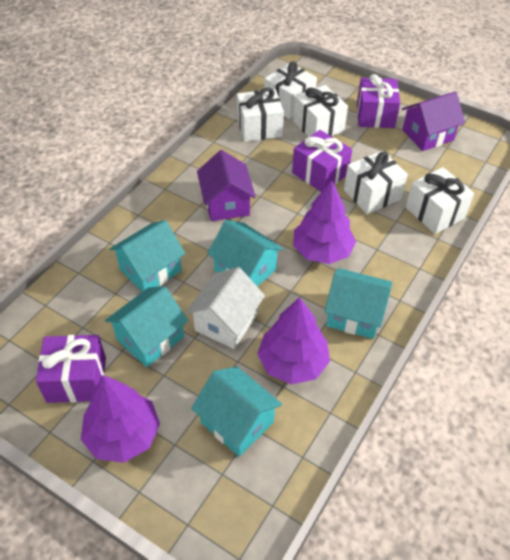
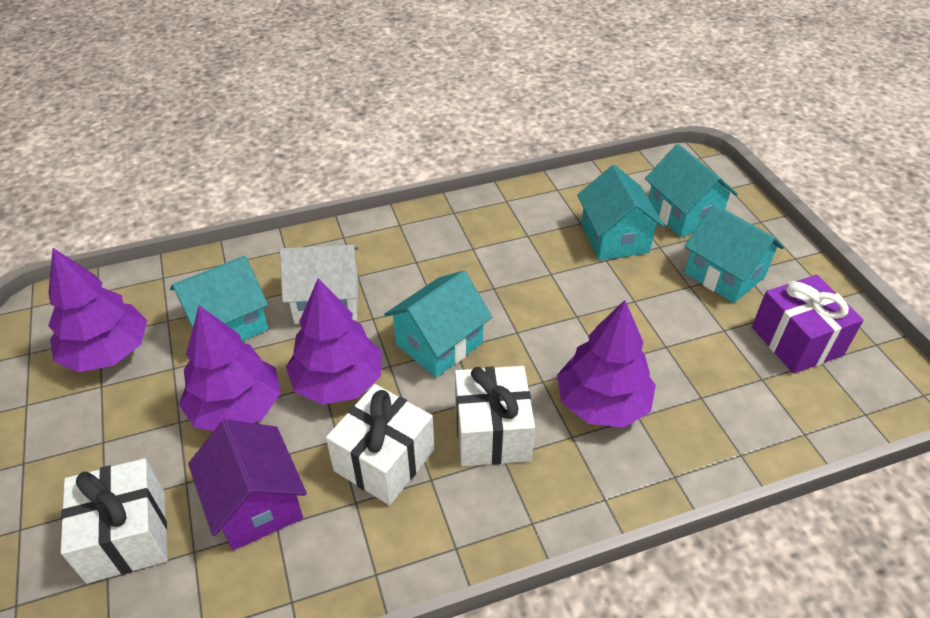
purple gift: 3 -> 1
purple house: 2 -> 1
purple tree: 3 -> 4
white gift: 5 -> 3

